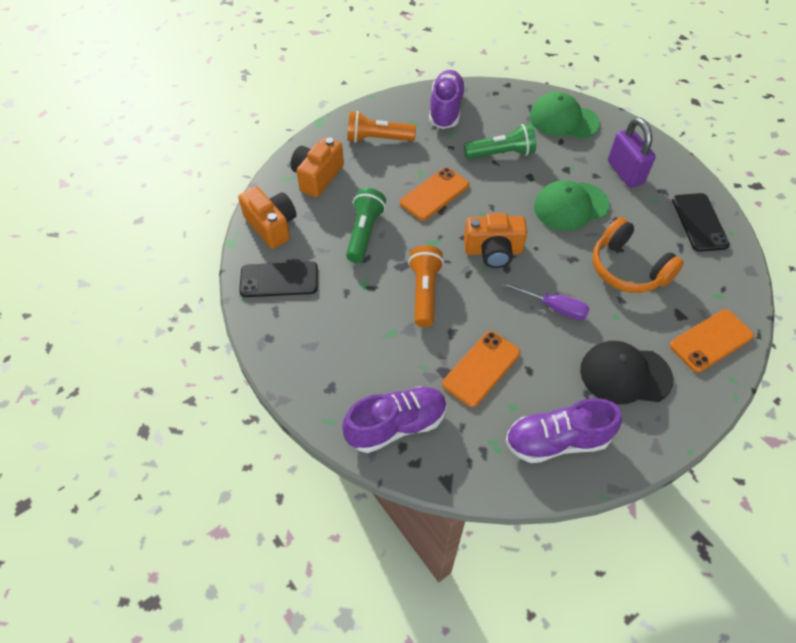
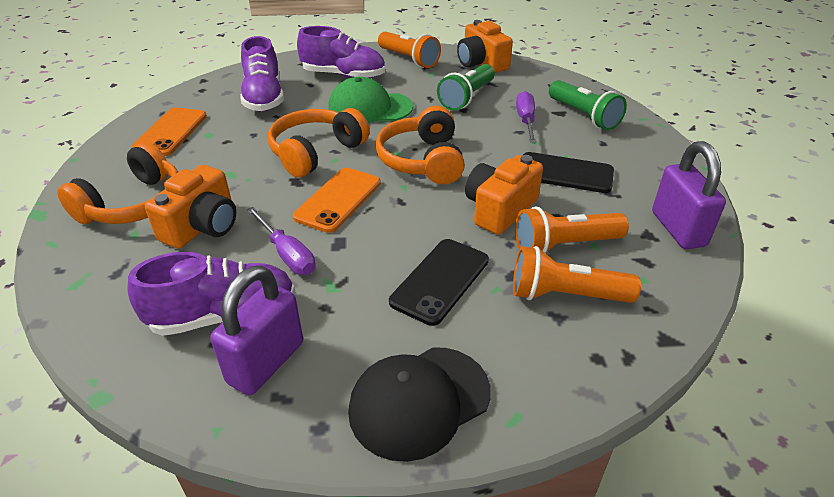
green cap: 2 -> 1
orange flashlight: 2 -> 3
orange headphones: 1 -> 3
orange phone: 3 -> 2
purple padlock: 1 -> 2
purple screwdriver: 1 -> 2

